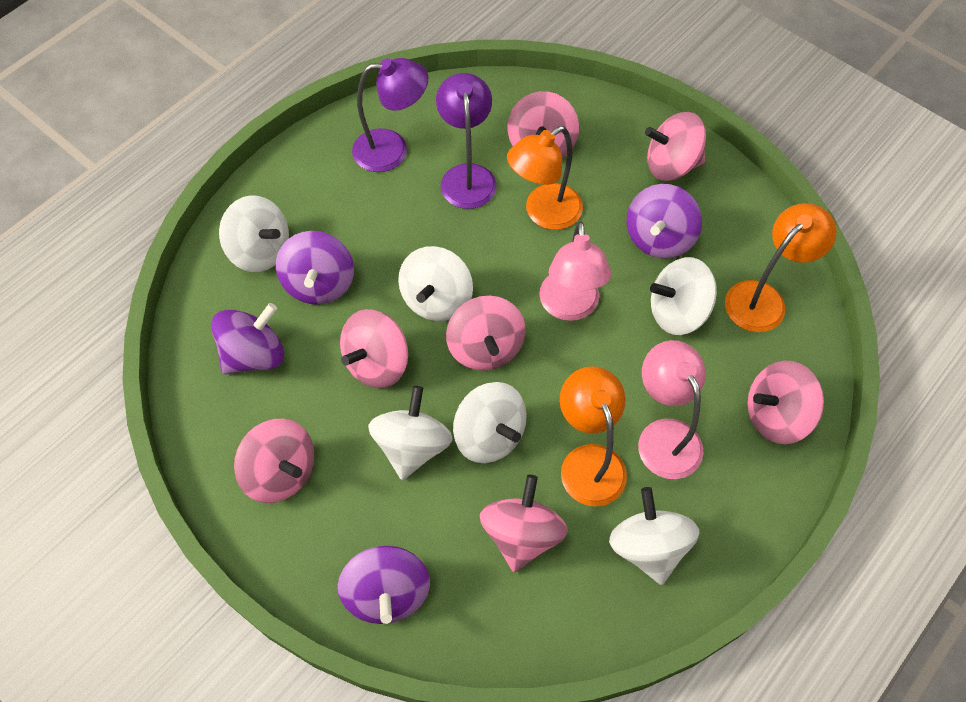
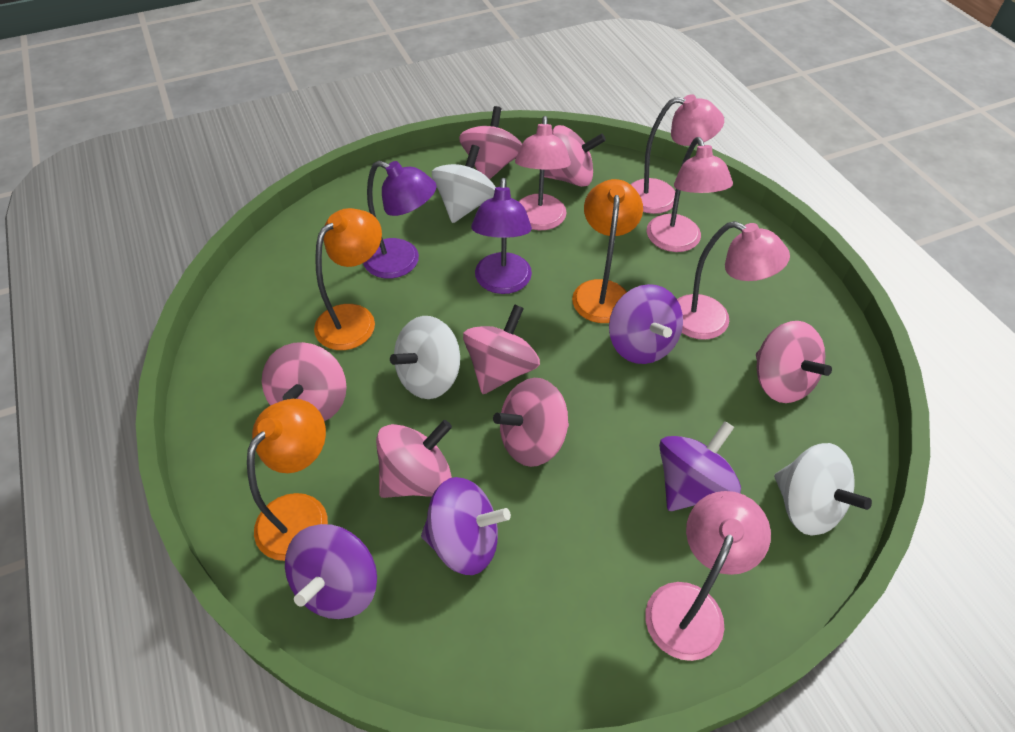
pink lamp: 2 -> 5
white spinning top: 6 -> 3

